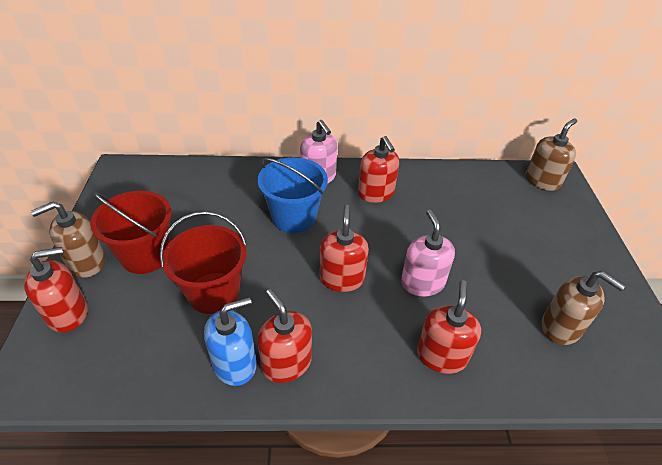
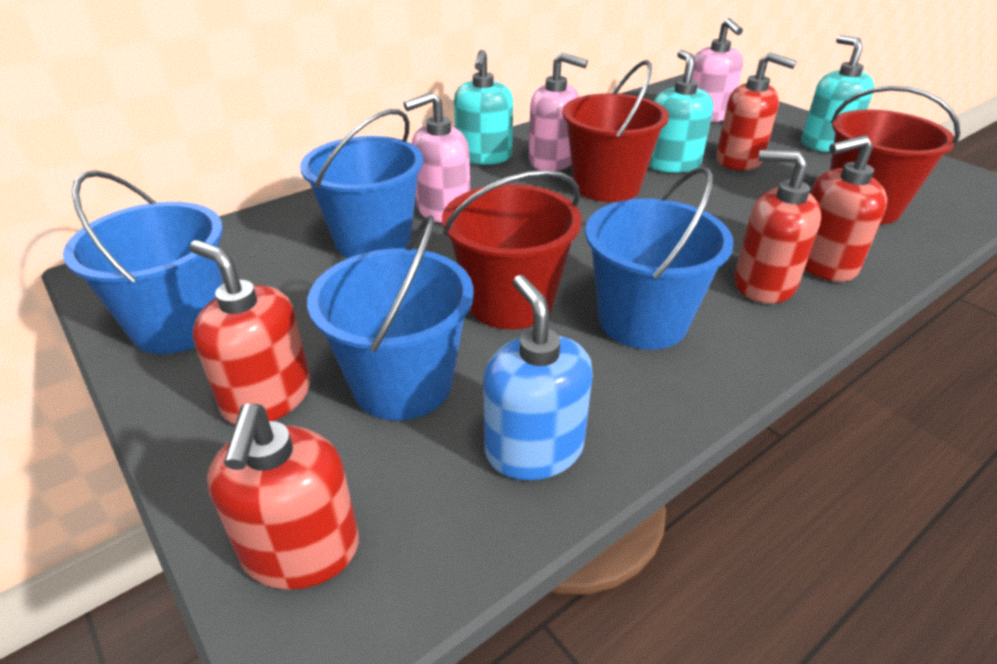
blue bucket: 1 -> 4
brown soap dispenser: 3 -> 0
pink soap dispenser: 2 -> 3
red bucket: 2 -> 3
turquoise soap dispenser: 0 -> 3

